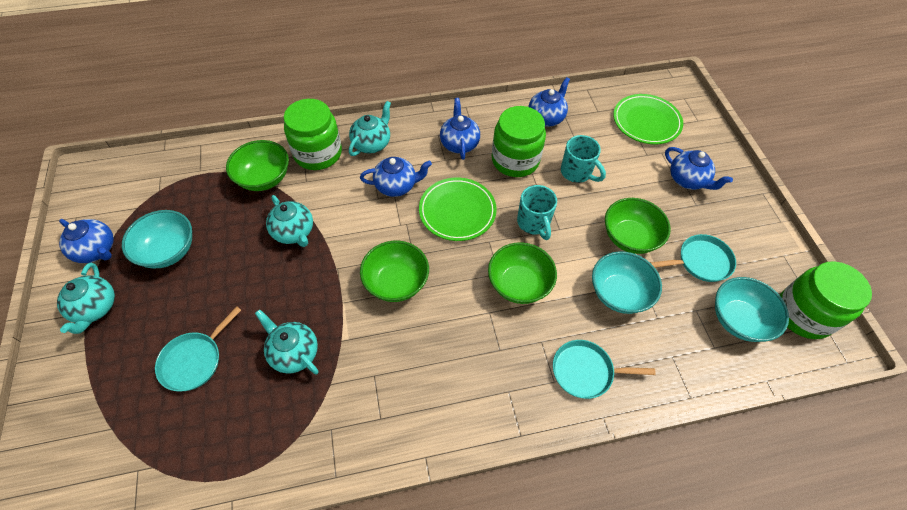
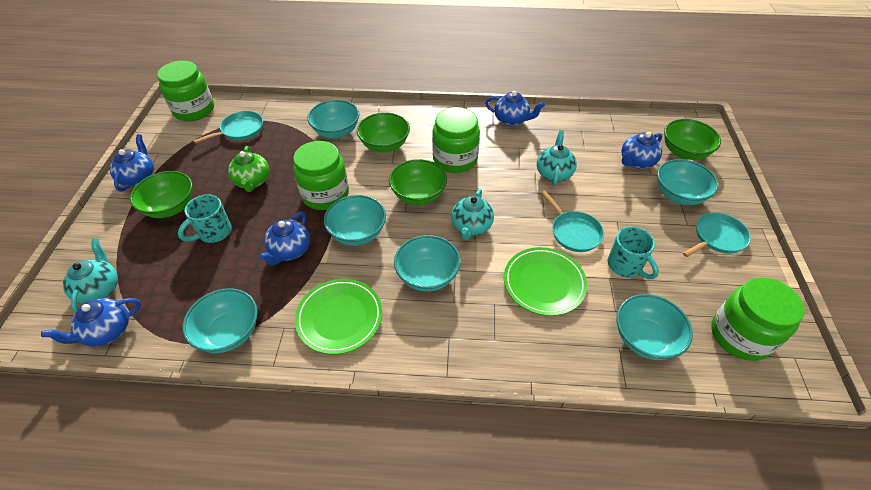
green jar: 3 -> 4
green teapot: 0 -> 1
turquoise bowl: 3 -> 6
turquoise teapot: 4 -> 3

